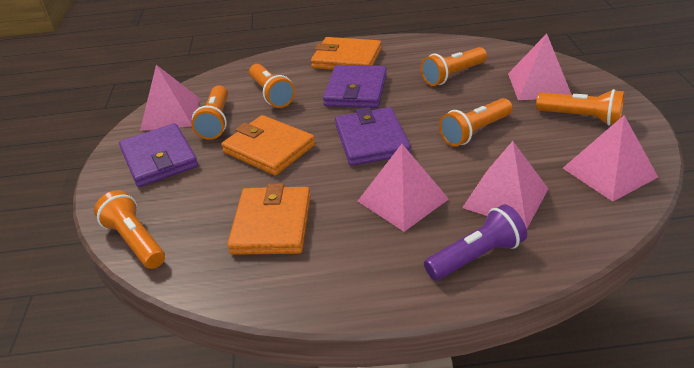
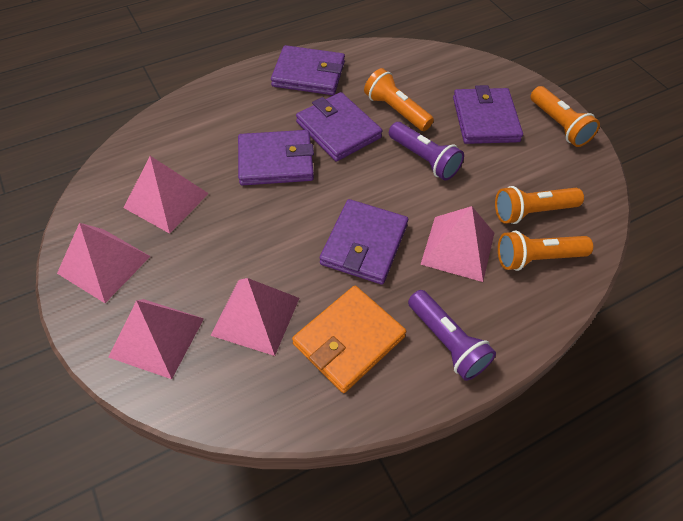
orange flashlight: 6 -> 4
orange wallet: 3 -> 1
purple flashlight: 1 -> 2
purple wallet: 3 -> 5

